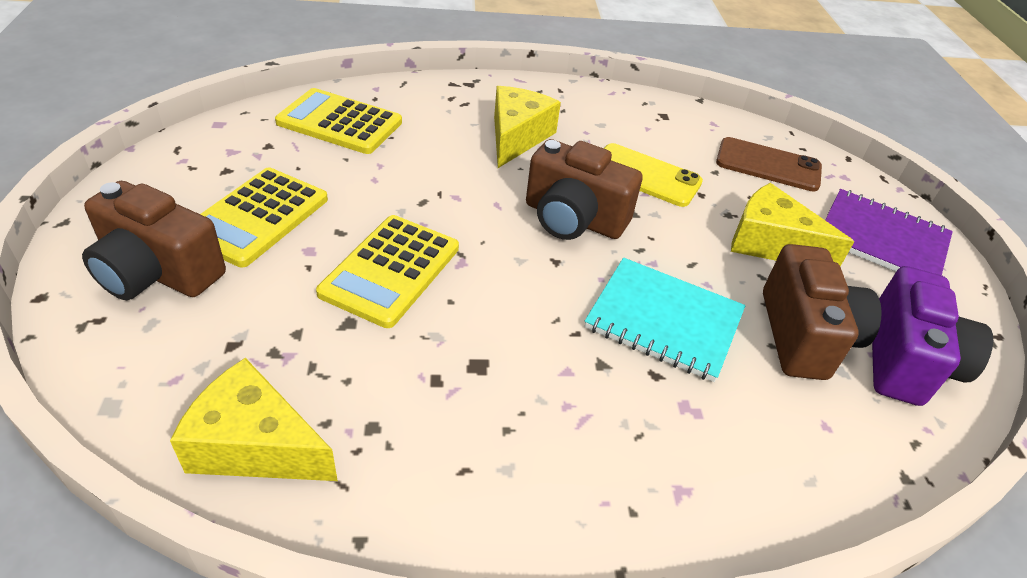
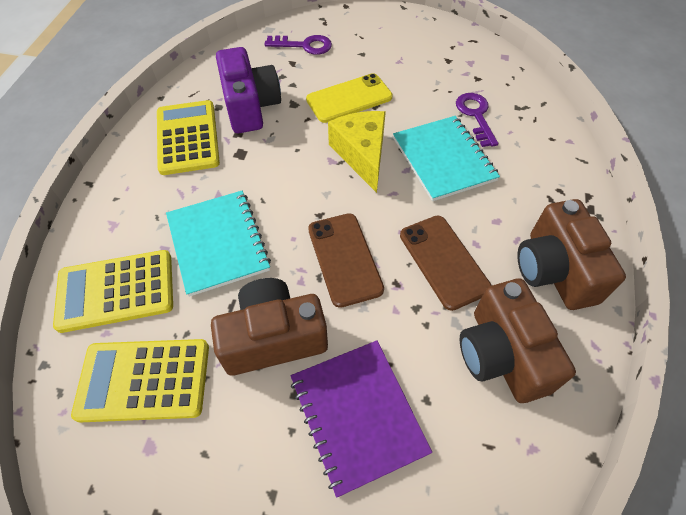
brown phone: 1 -> 2
purple key: 0 -> 2
turquoise notebook: 1 -> 2
yellow cheese: 3 -> 1

